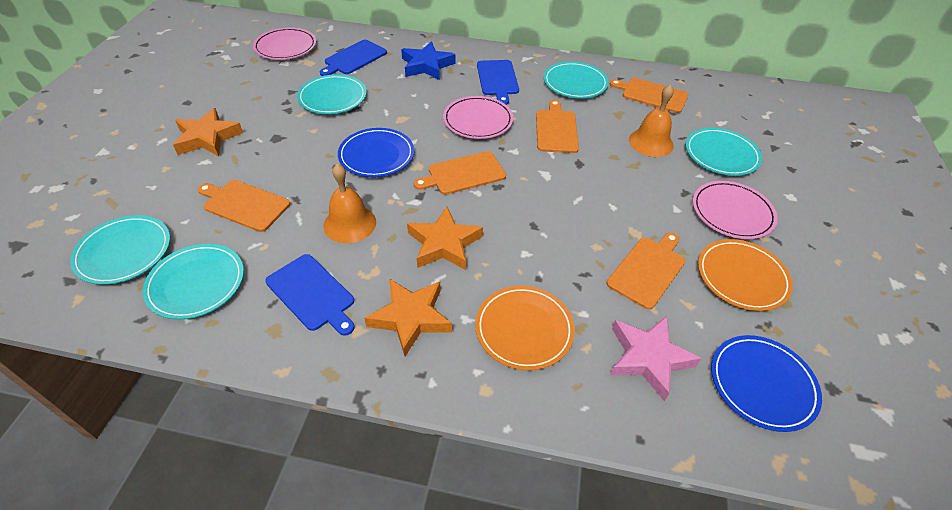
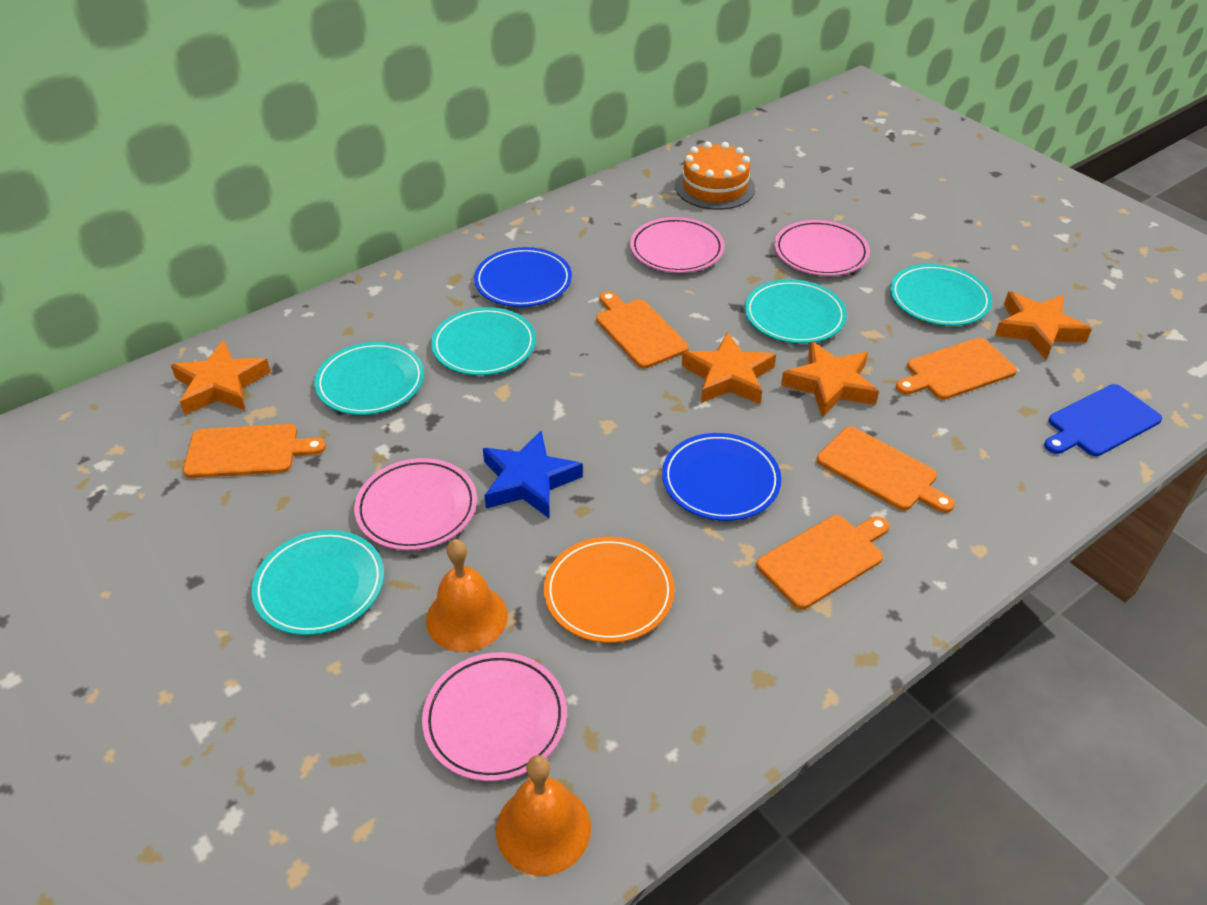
blue cutting board: 3 -> 1
orange cake: 0 -> 1
orange plate: 2 -> 1
orange star: 3 -> 4
pink plate: 3 -> 4
pink star: 1 -> 0

